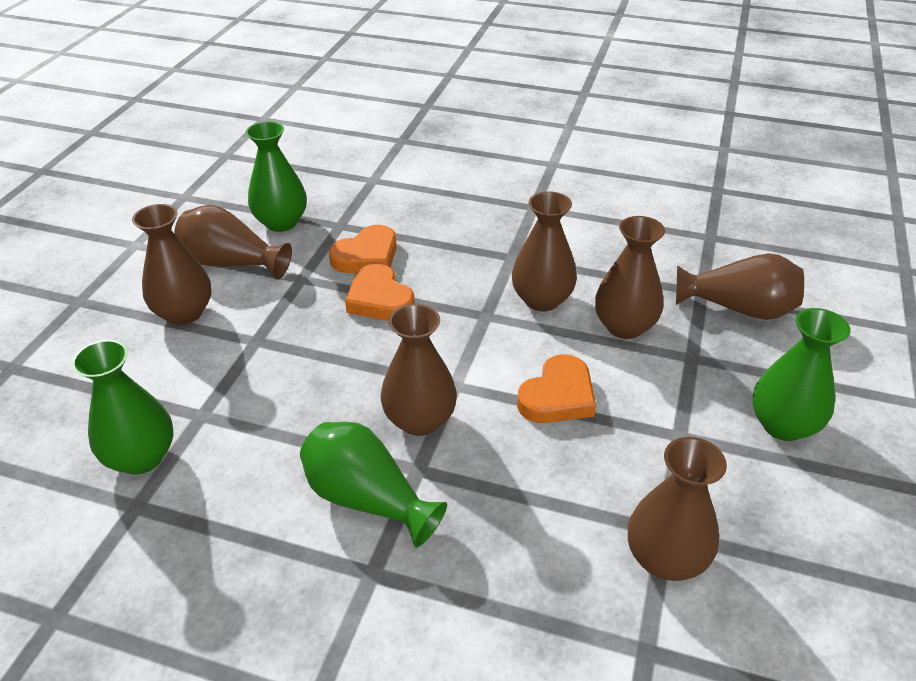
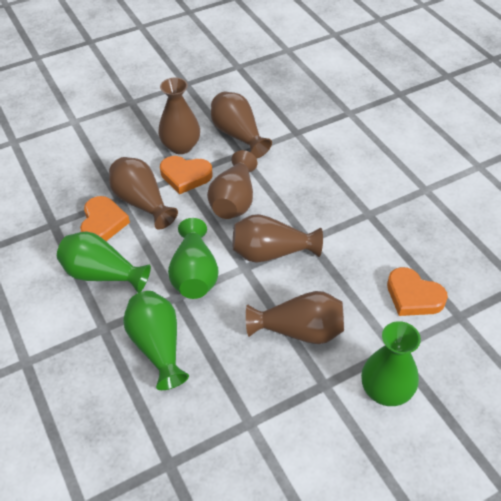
brown vase: 7 -> 6

